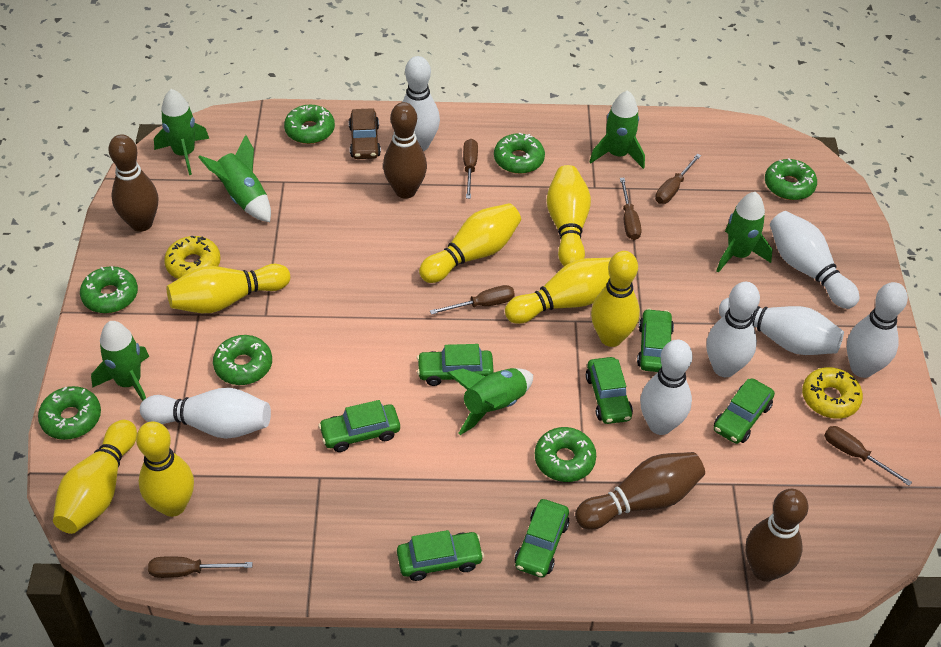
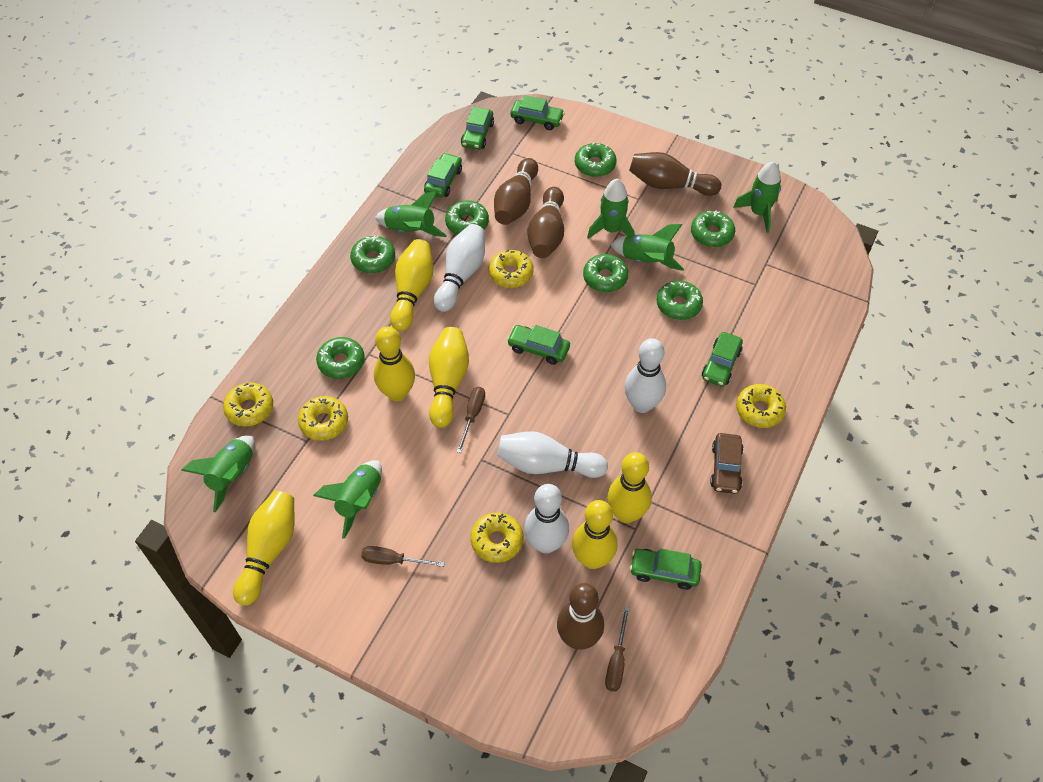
brown screwdriver: 6 -> 3
green car: 7 -> 6
white bowling pin: 7 -> 4
yellow bowling pin: 7 -> 6
yellow donut: 2 -> 5

